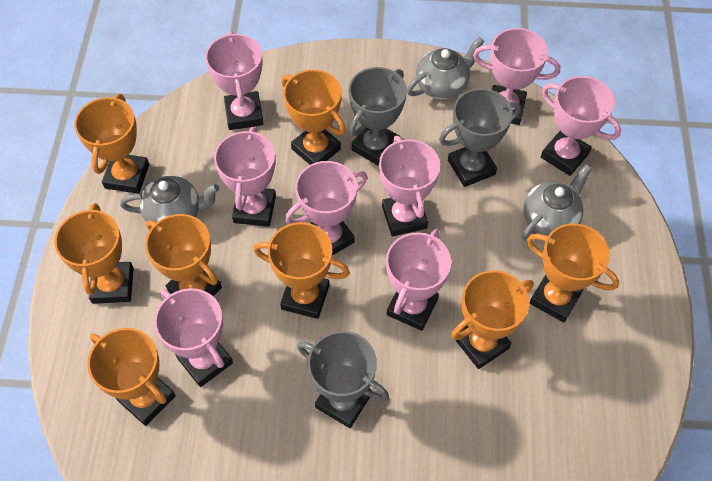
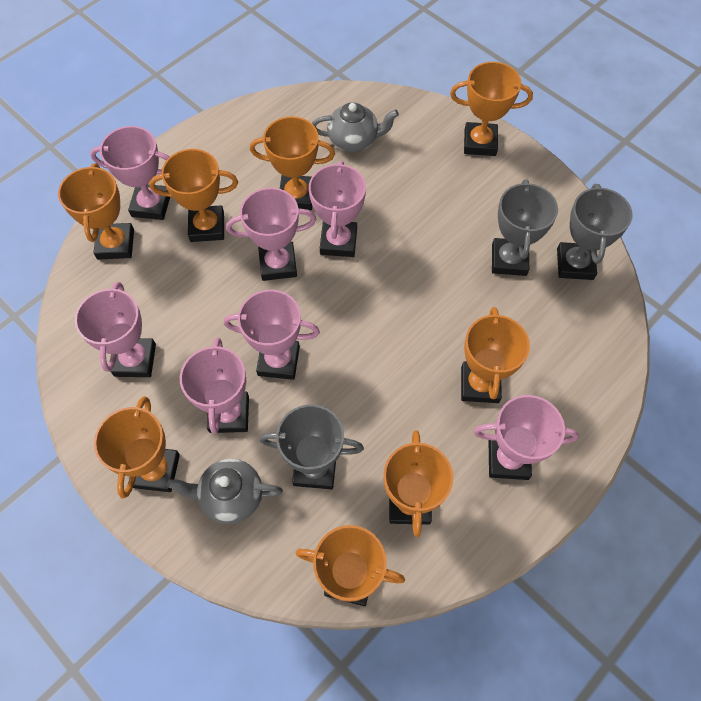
grey teapot: 3 -> 2
pink trophy: 8 -> 7

